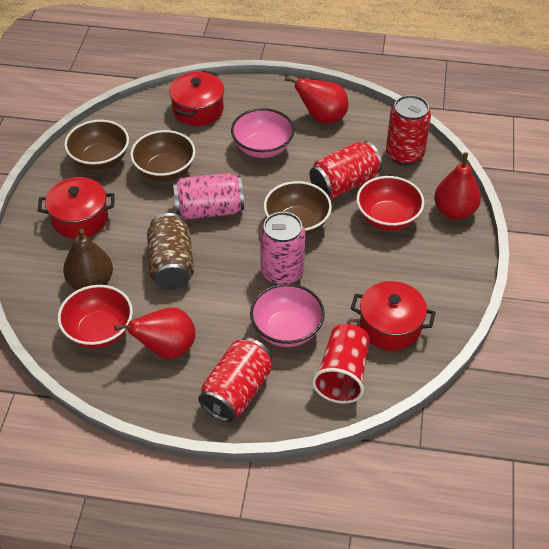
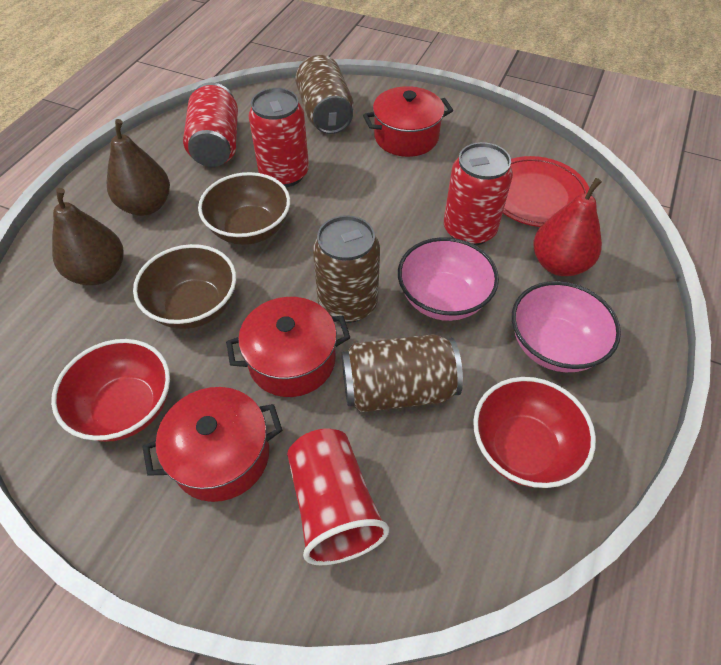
brown bowl: 3 -> 2
brown can: 1 -> 3
brown pear: 1 -> 2
pink can: 2 -> 0
red pear: 3 -> 1
red plate: 0 -> 1

